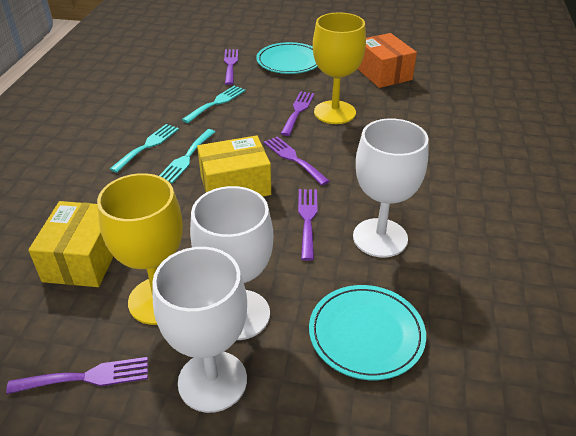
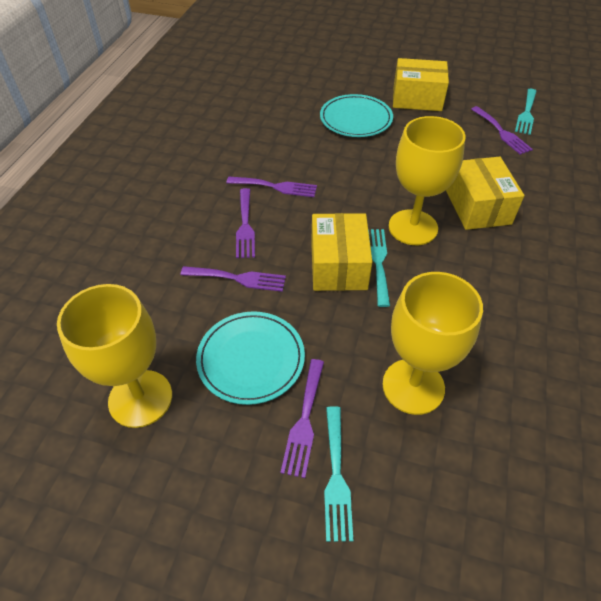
orange box: 1 -> 0
white goblet: 3 -> 0
yellow box: 2 -> 3
yellow goblet: 2 -> 3

